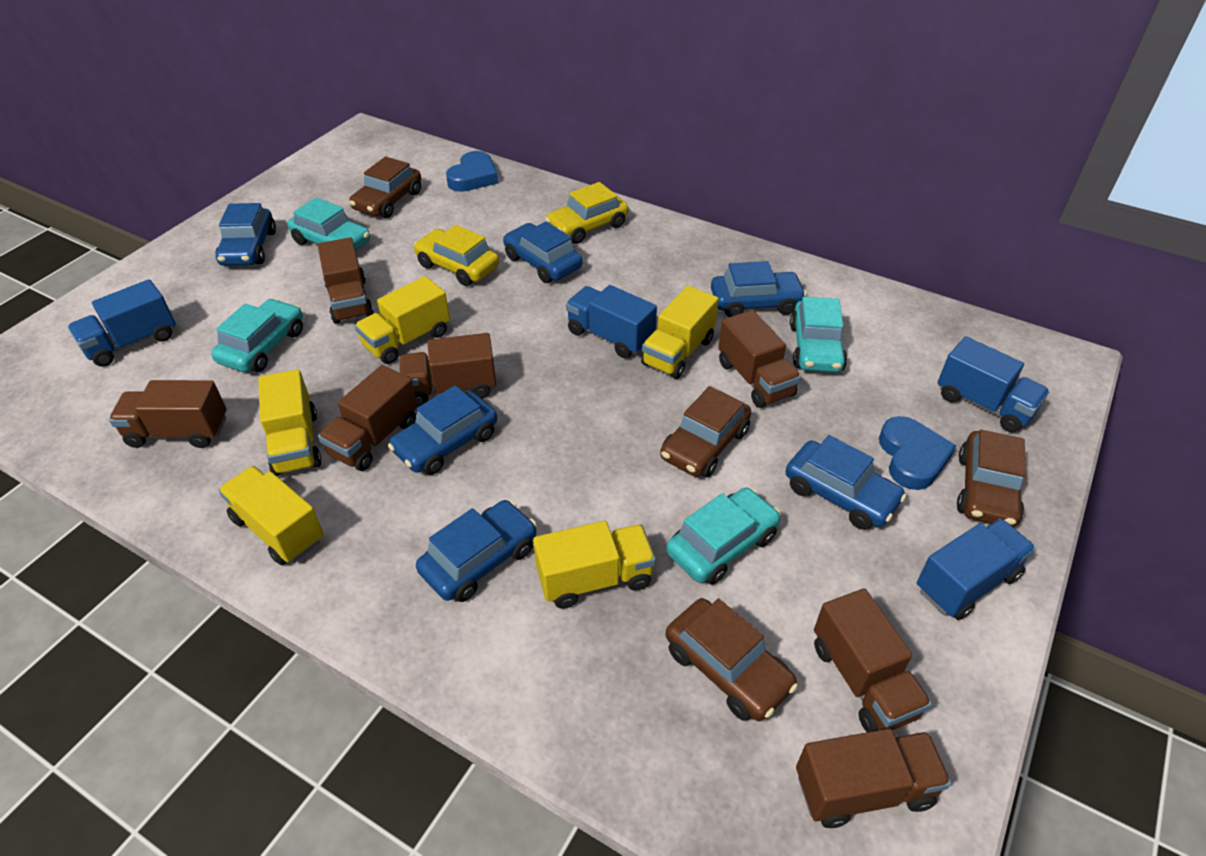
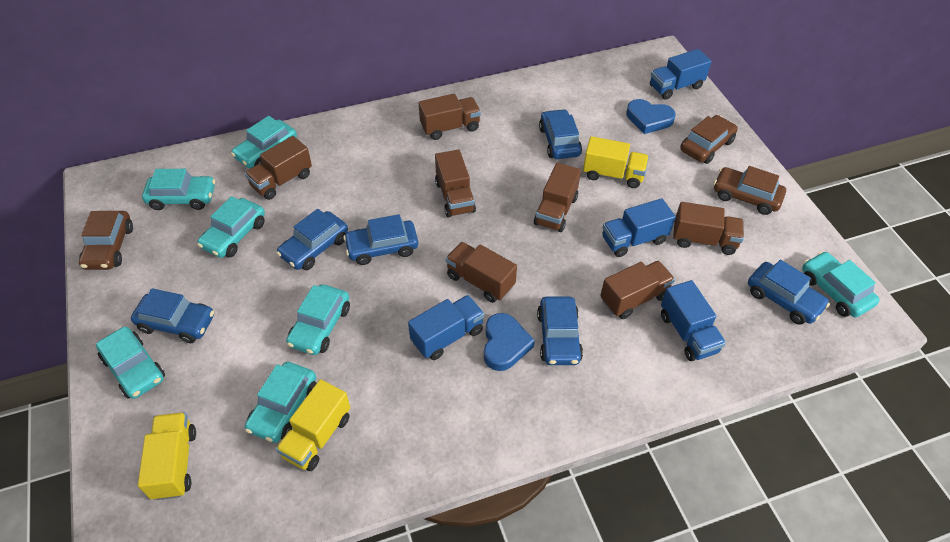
brown car: 4 -> 3
turquoise car: 4 -> 7
yellow car: 2 -> 0
yellow truck: 5 -> 3

